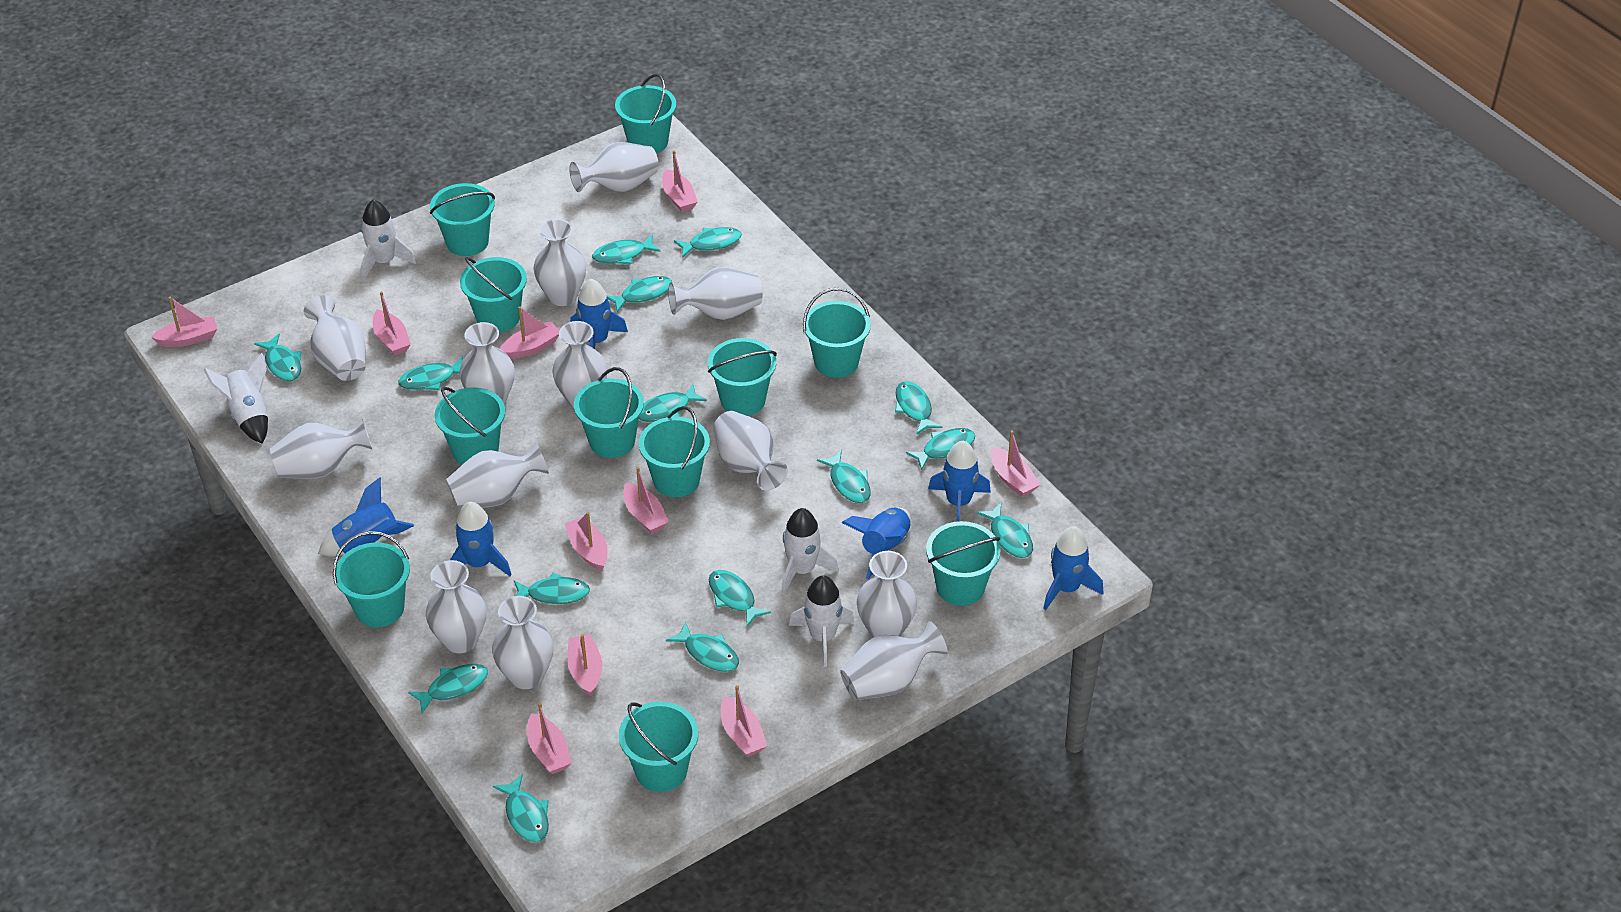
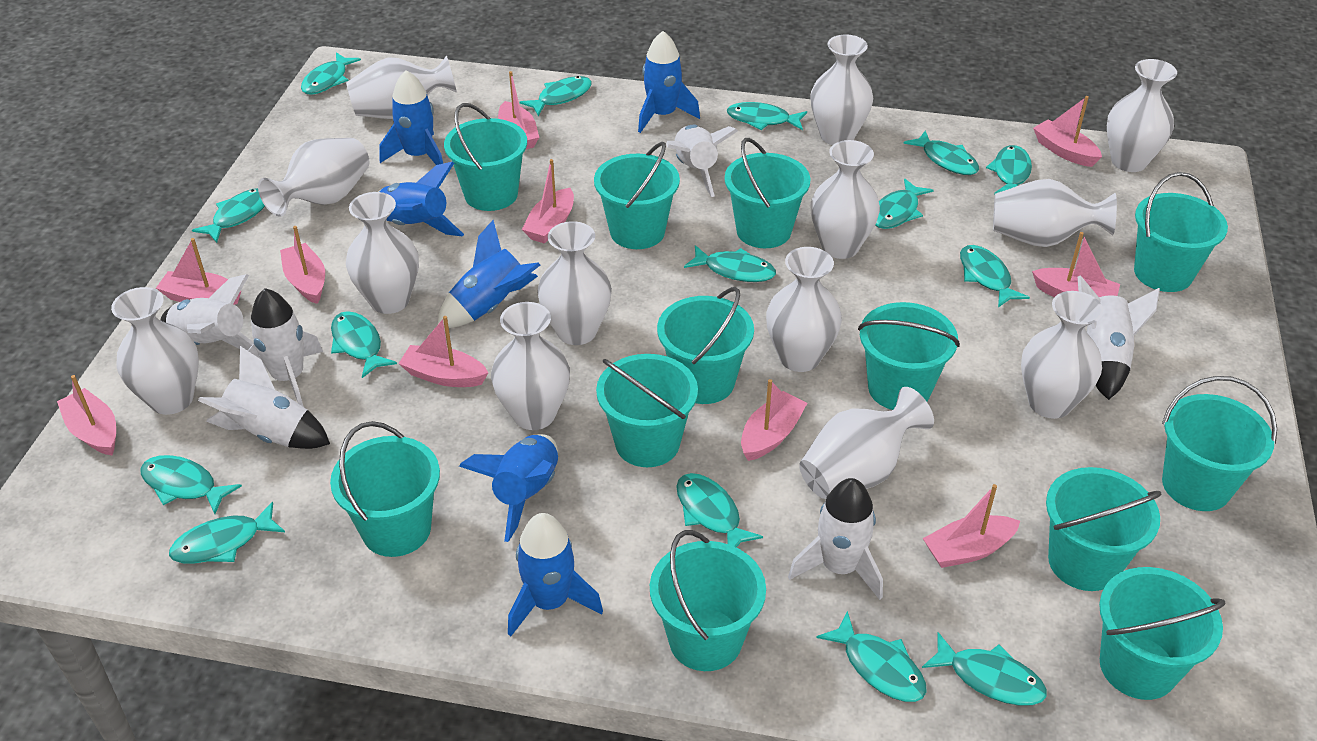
turquoise bucket: 11 -> 12
white rocket: 4 -> 6

